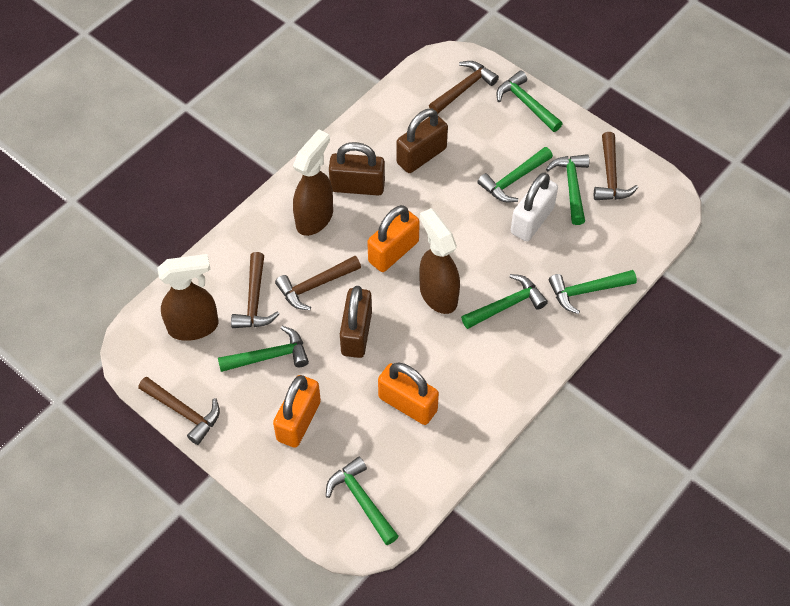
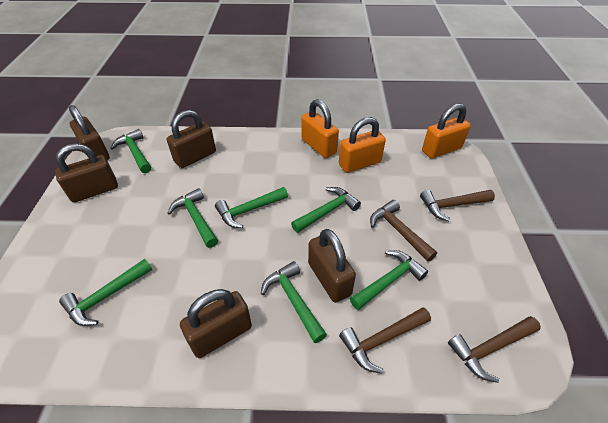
brown hammer: 5 -> 4
brown padlock: 3 -> 5
brown spray bottle: 3 -> 0
white padlock: 1 -> 0

